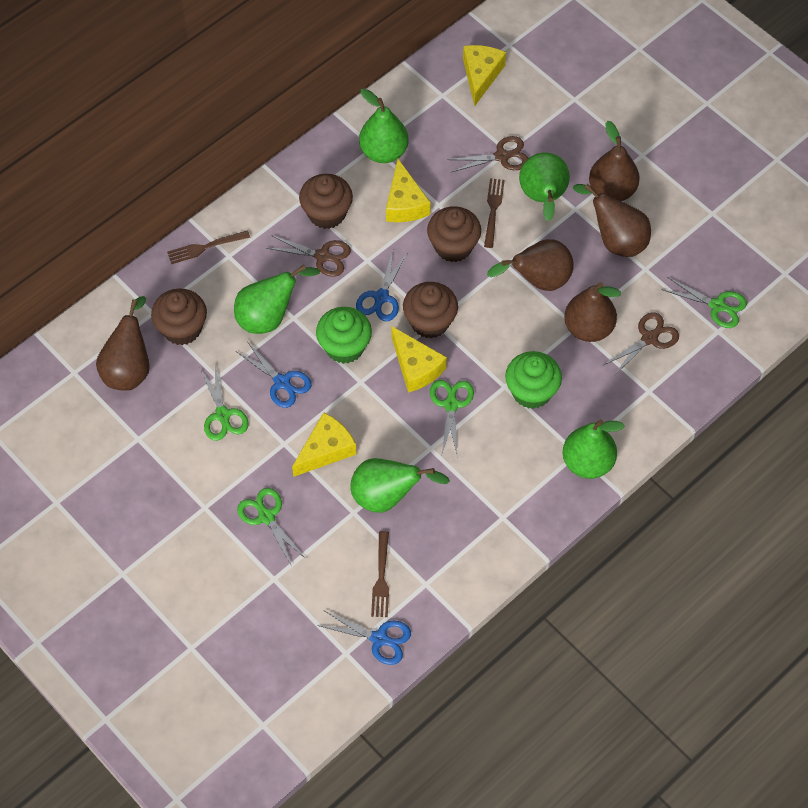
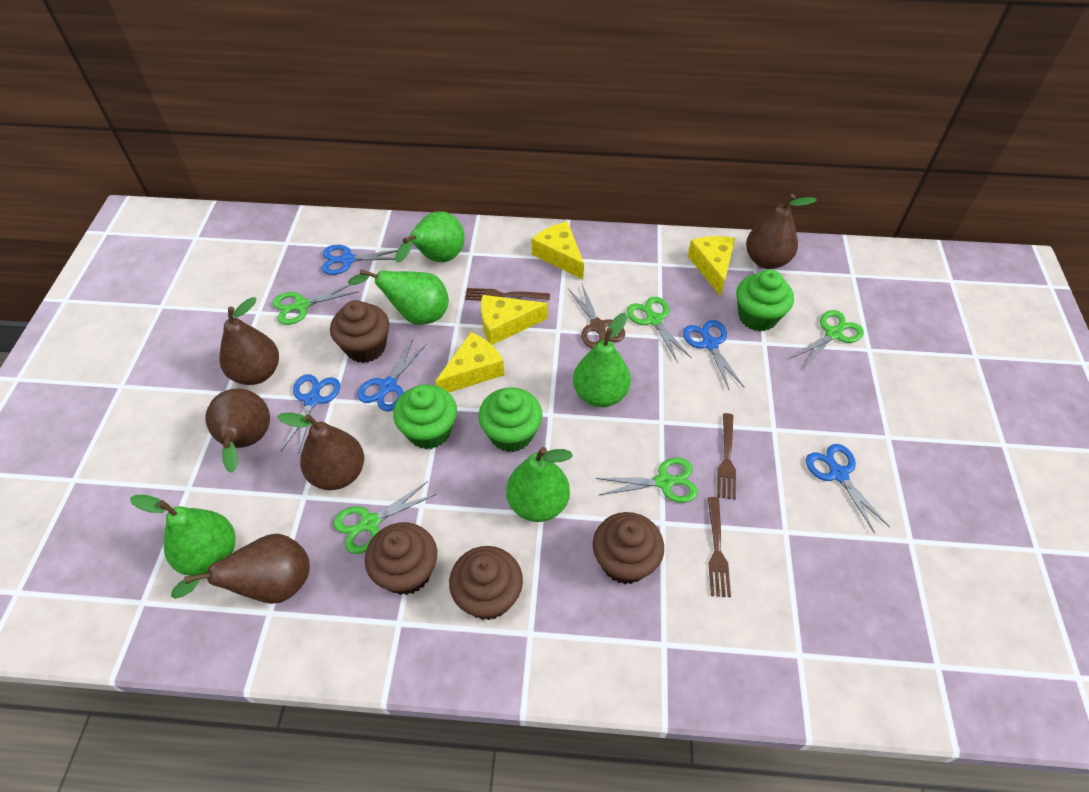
blue scissors: 3 -> 5
brown scissors: 3 -> 1
green cupcake: 2 -> 3
green scissors: 4 -> 5

